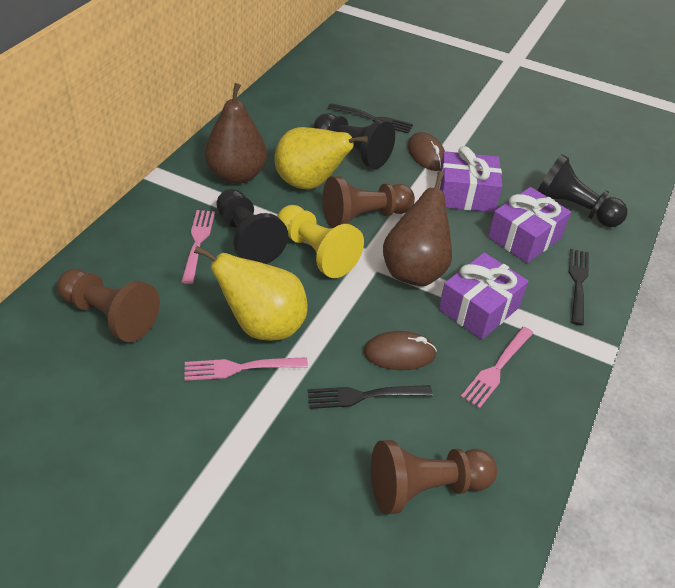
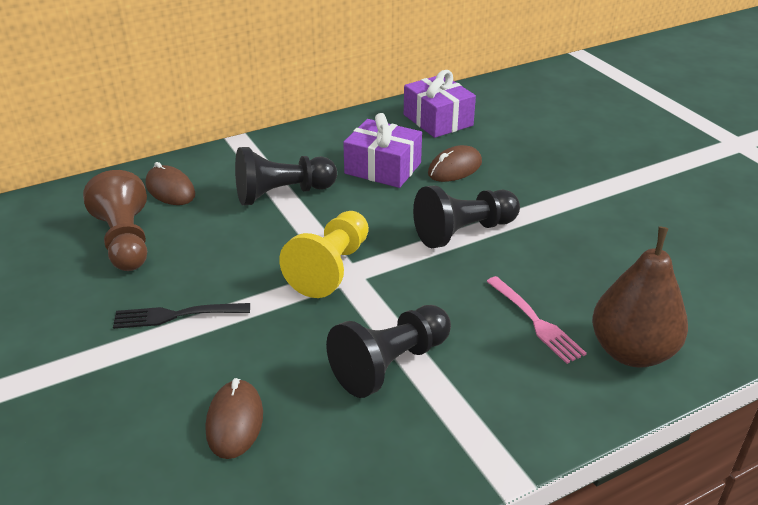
black fork: 3 -> 1
brown mouse: 2 -> 3
brown pawn: 3 -> 1
brown pear: 2 -> 1
pink fork: 3 -> 1
purple gift: 3 -> 2
yellow pear: 2 -> 0

